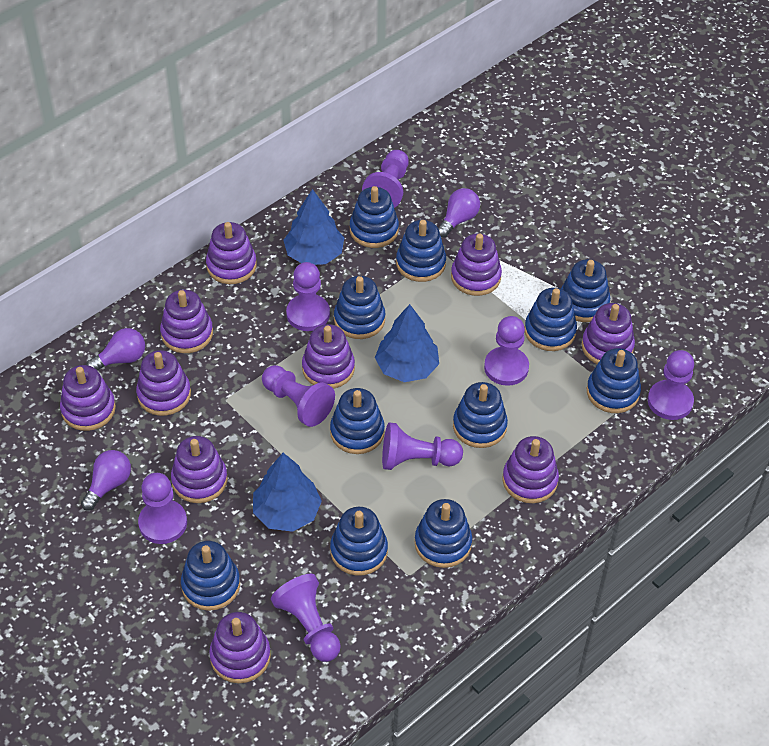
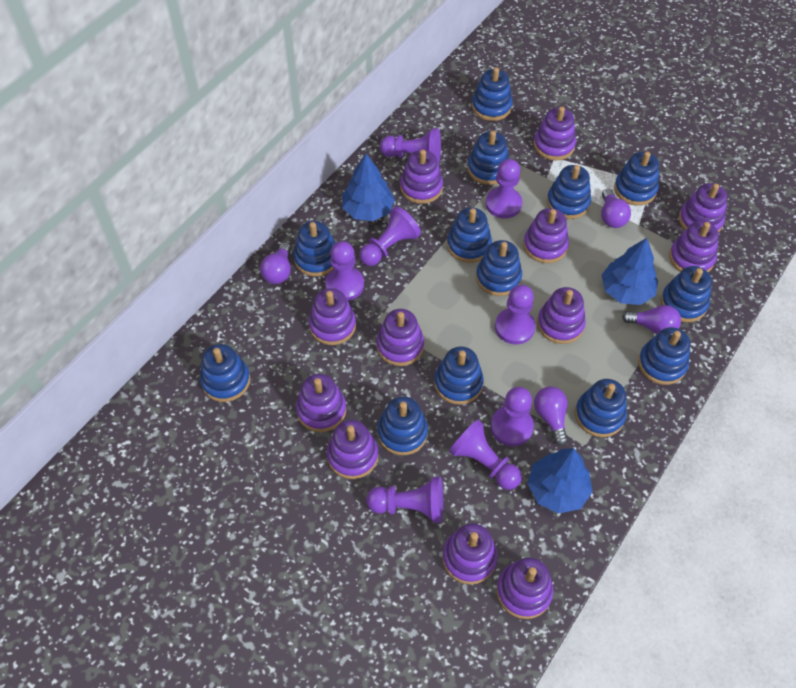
blue stacking toy: 11 -> 13
purple light bulb: 3 -> 4
purple stacking toy: 10 -> 12

